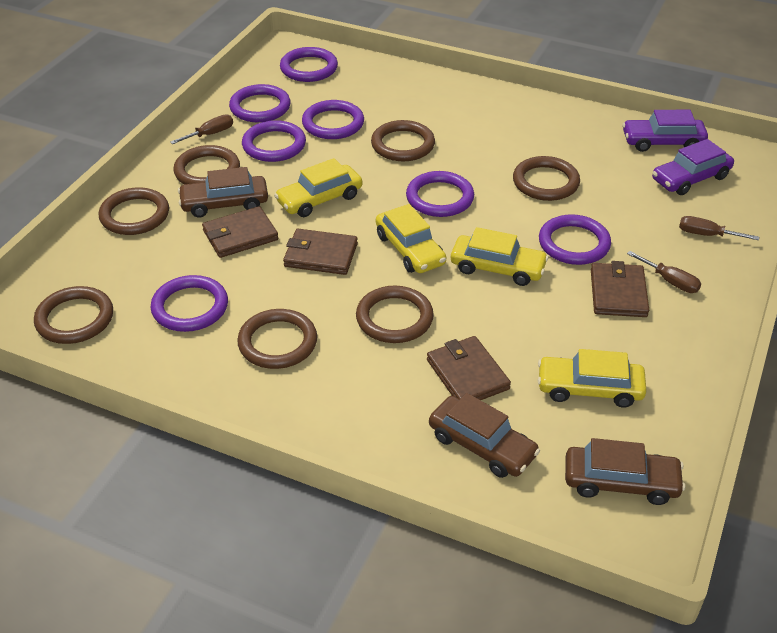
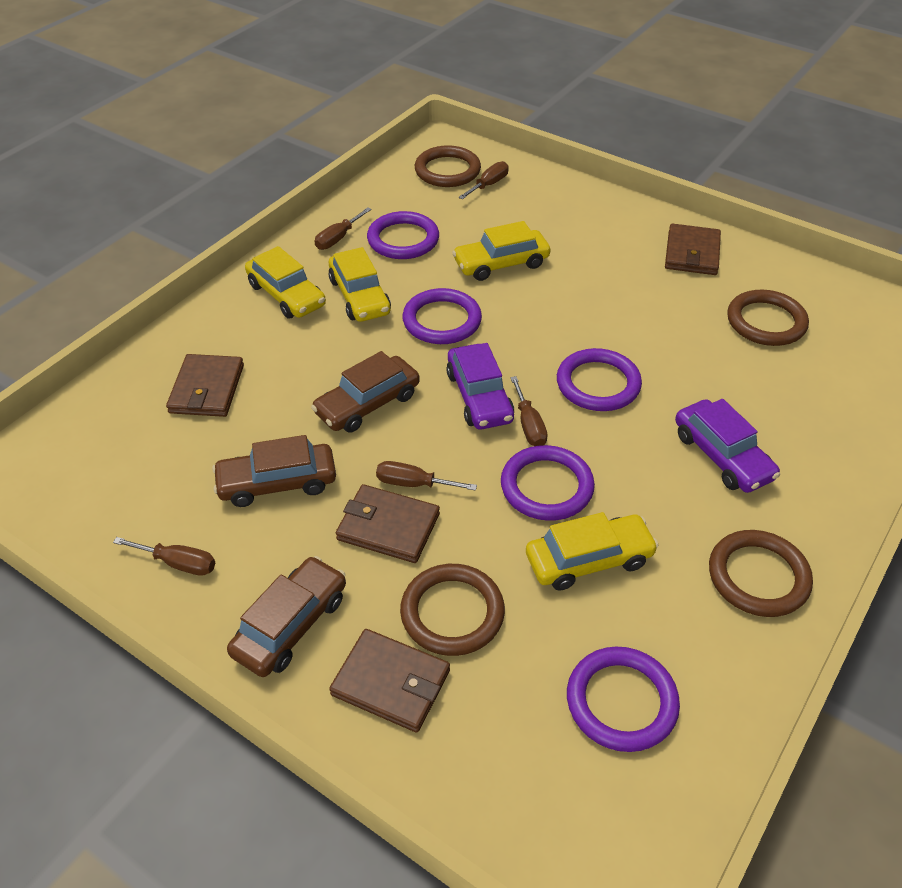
brown ring: 7 -> 4
brown screwdriver: 3 -> 5
purple ring: 7 -> 5

